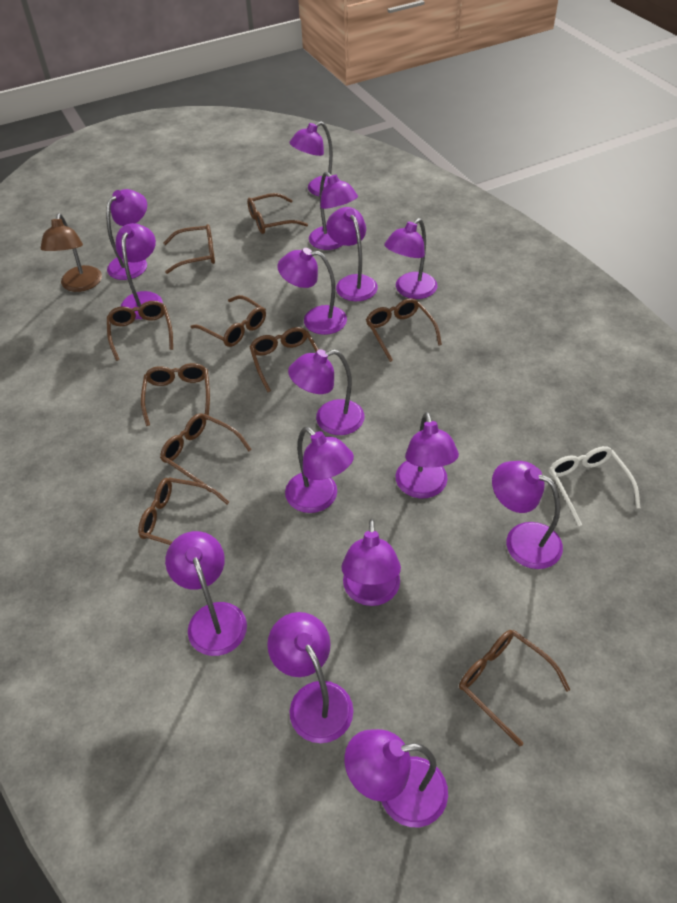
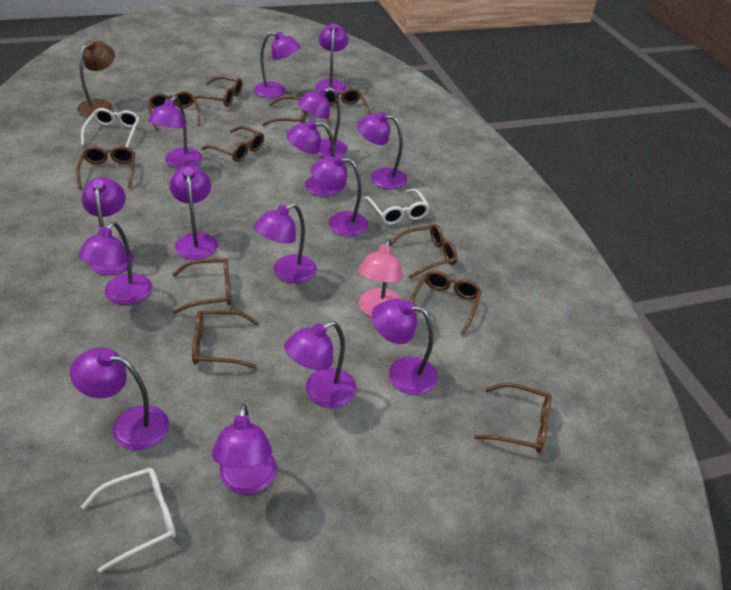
brown glasses: 10 -> 11
pink lamp: 0 -> 1
white glasses: 1 -> 3

